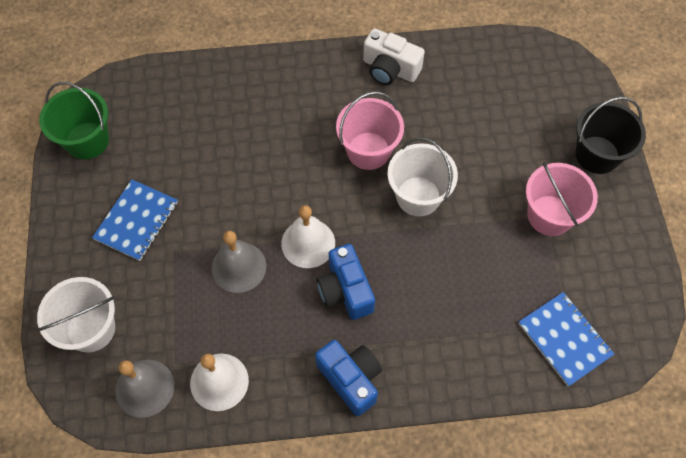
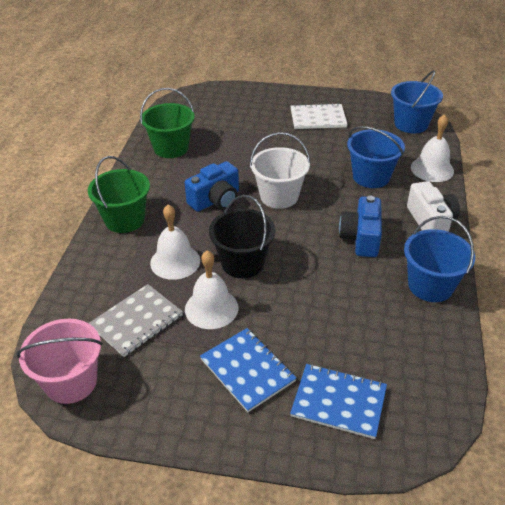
blue bucket: 0 -> 3
green bucket: 1 -> 2
grey bell: 2 -> 0
grey notebook: 0 -> 1
pink bucket: 2 -> 1
white bell: 2 -> 3
white bucket: 2 -> 1
white notebook: 0 -> 1

